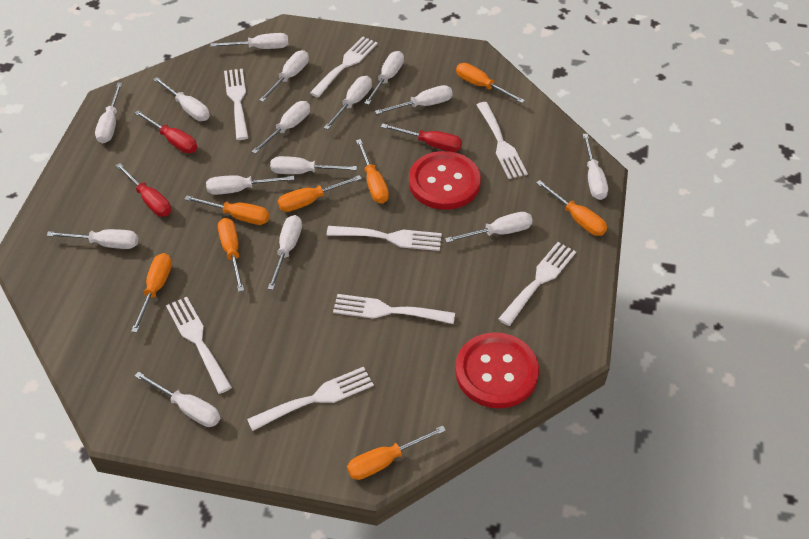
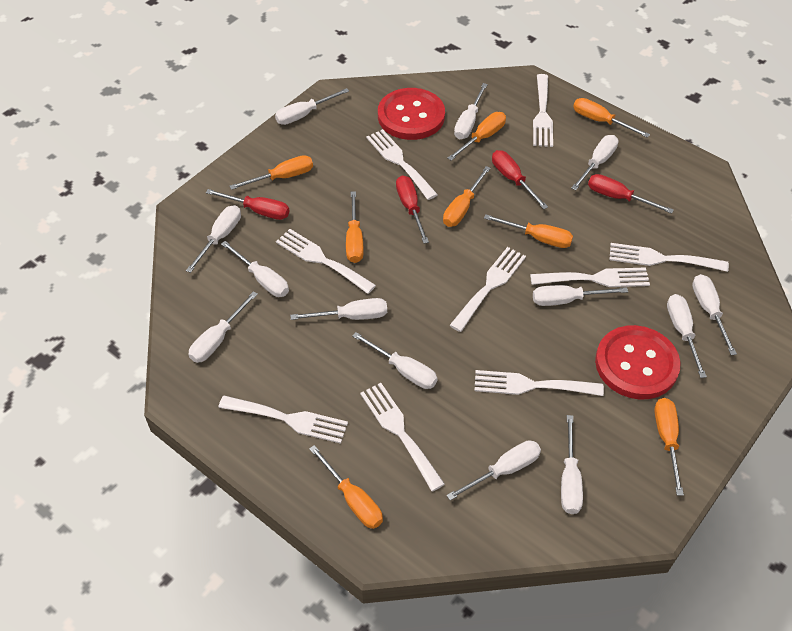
red screwdriver: 3 -> 4
white fork: 8 -> 9
white screwdriver: 15 -> 13

